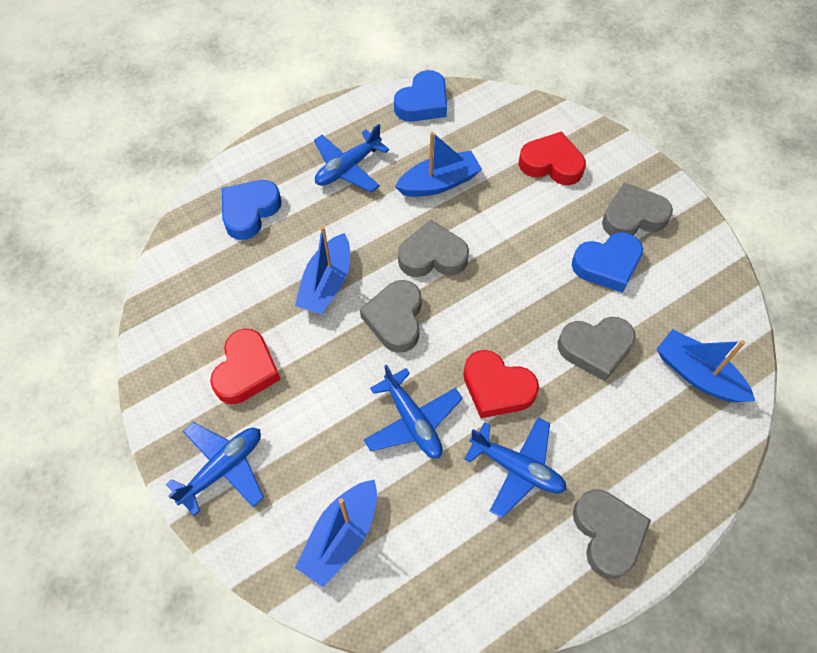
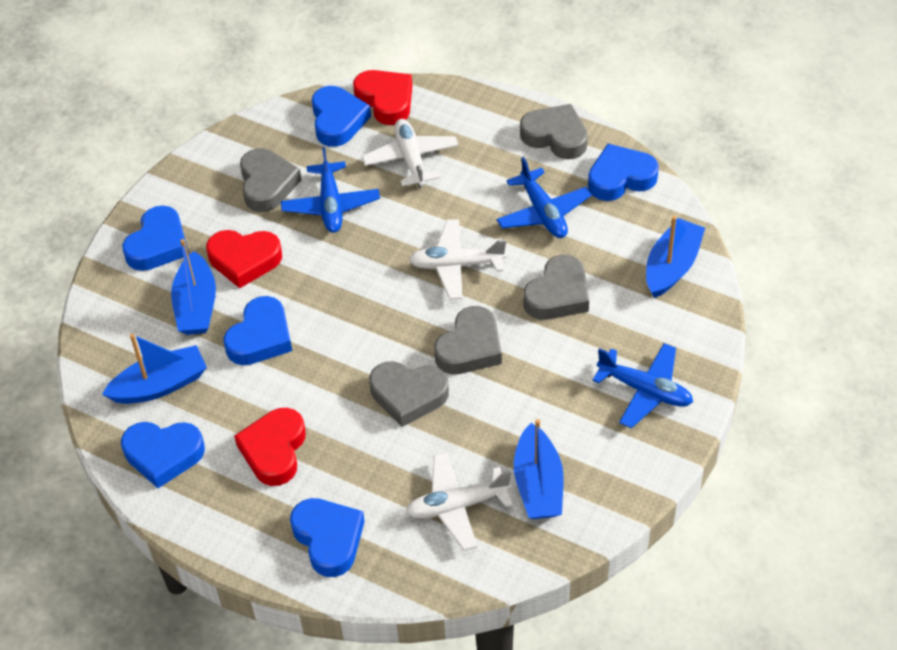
blue heart: 3 -> 6
blue plane: 4 -> 3
white plane: 0 -> 3

